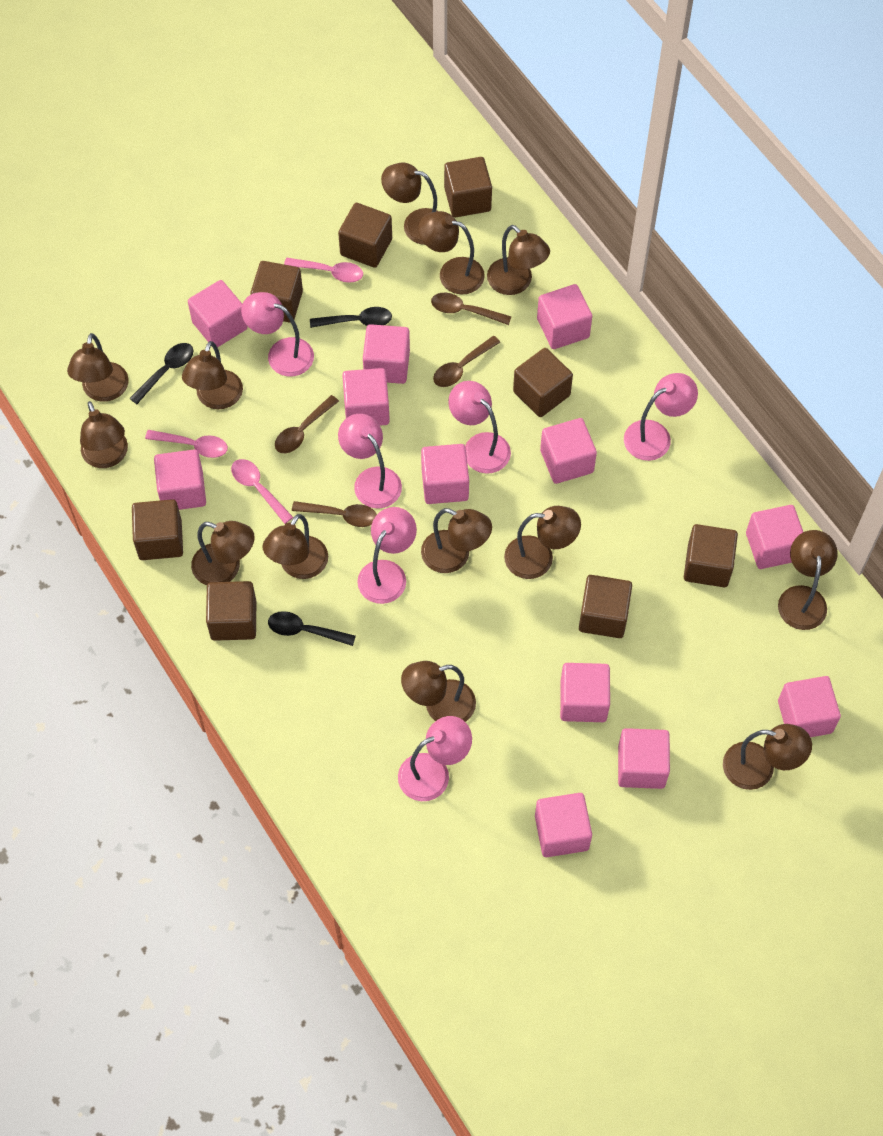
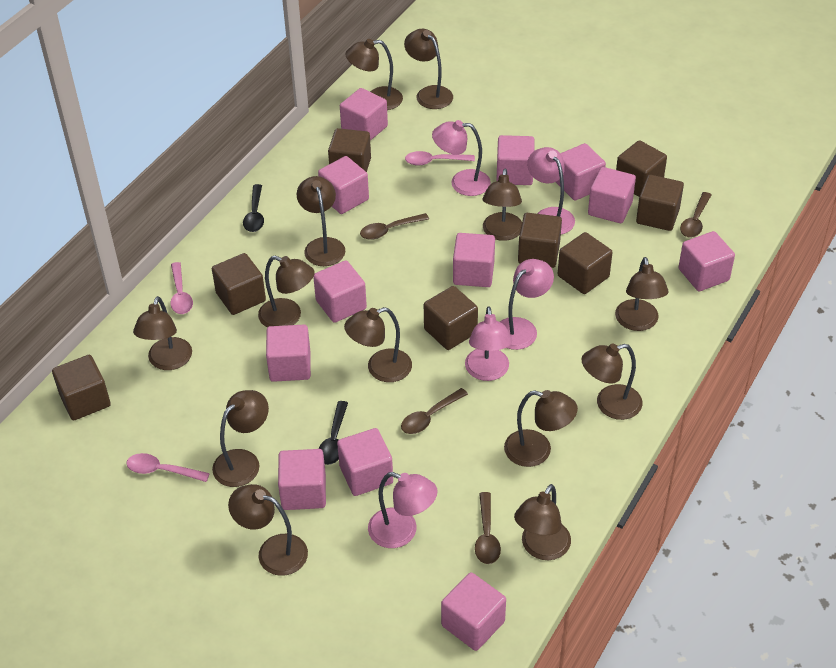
black spoon: 3 -> 2
pink lamp: 6 -> 5

